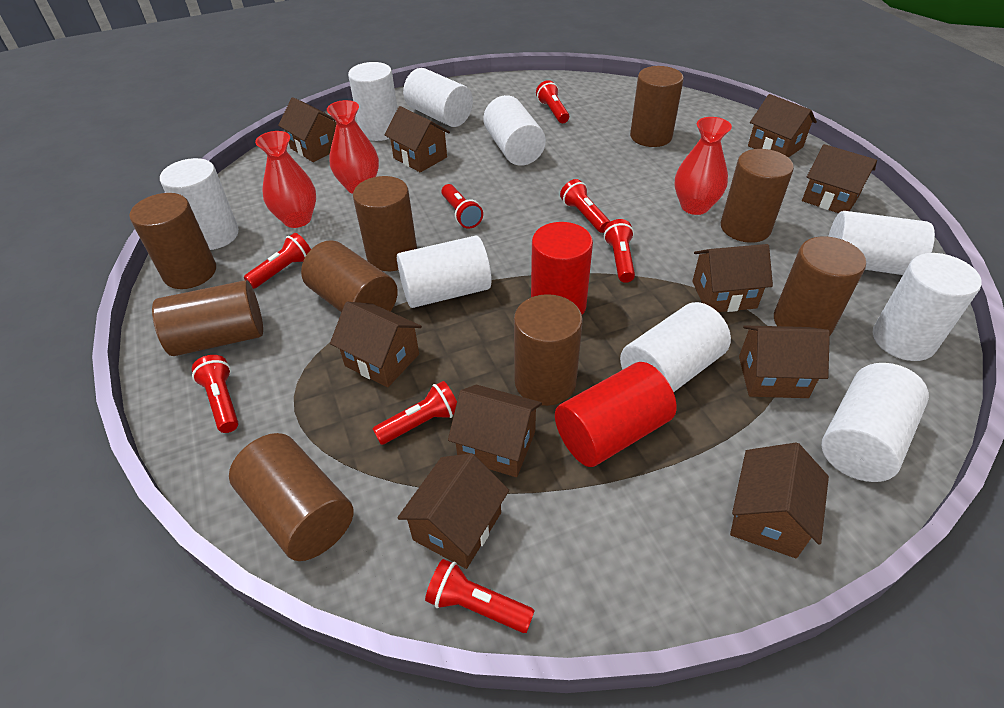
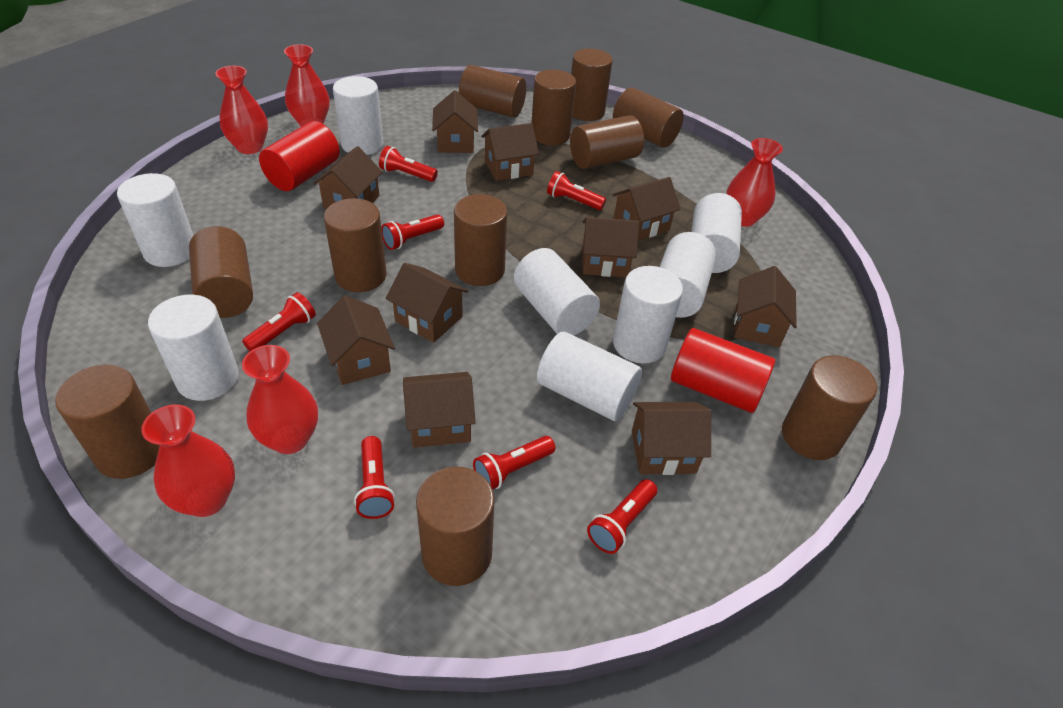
brown cylinder: 9 -> 11
red flashlight: 8 -> 7
red vase: 3 -> 5
white cylinder: 9 -> 8

